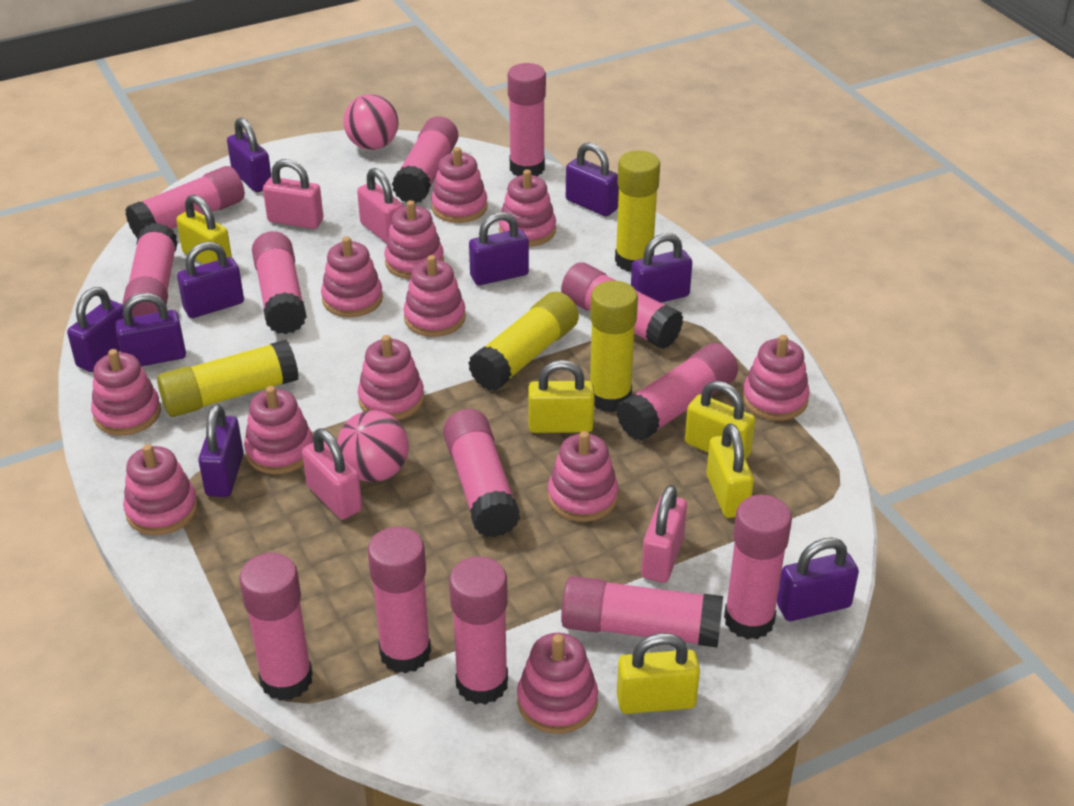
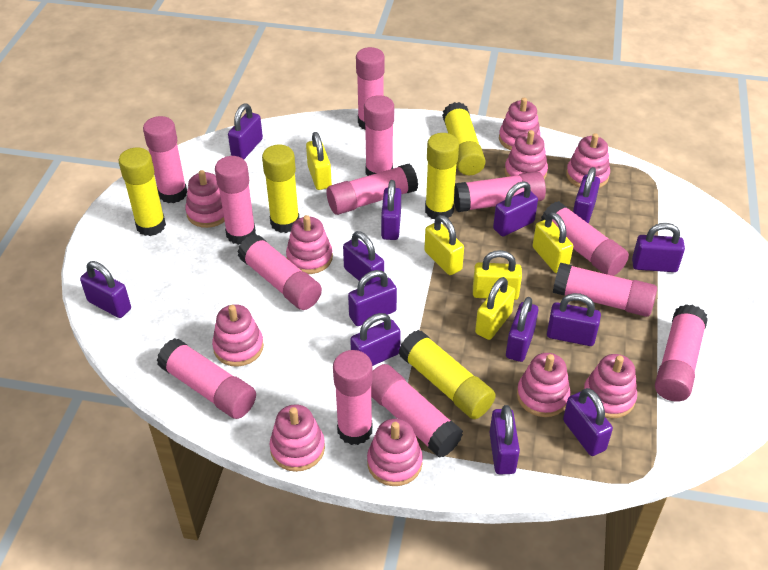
pink ball: 2 -> 0
pink padlock: 4 -> 0
pink stacking toy: 12 -> 10
purple padlock: 9 -> 13
yellow glue stick: 4 -> 5

